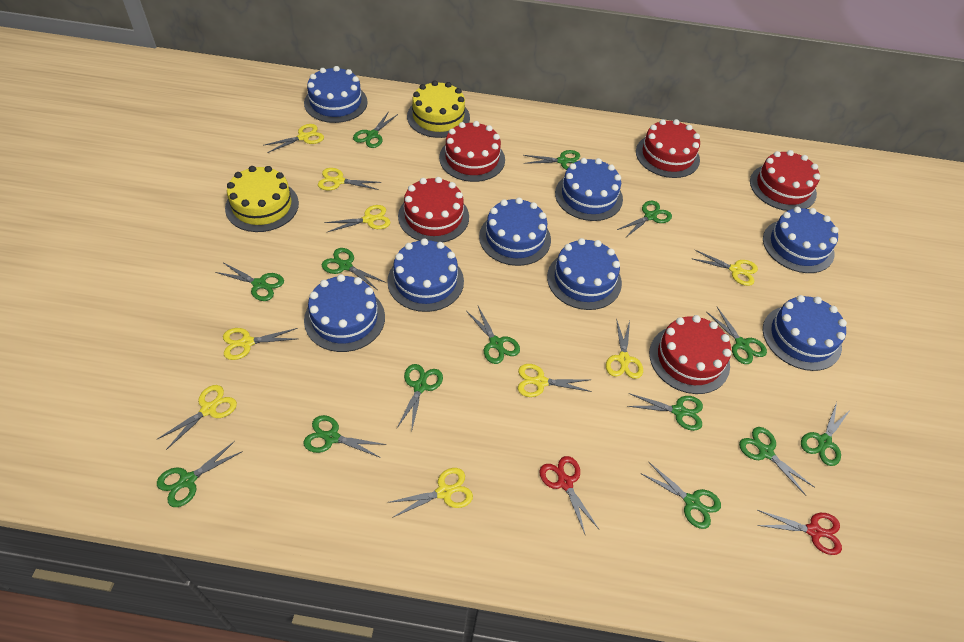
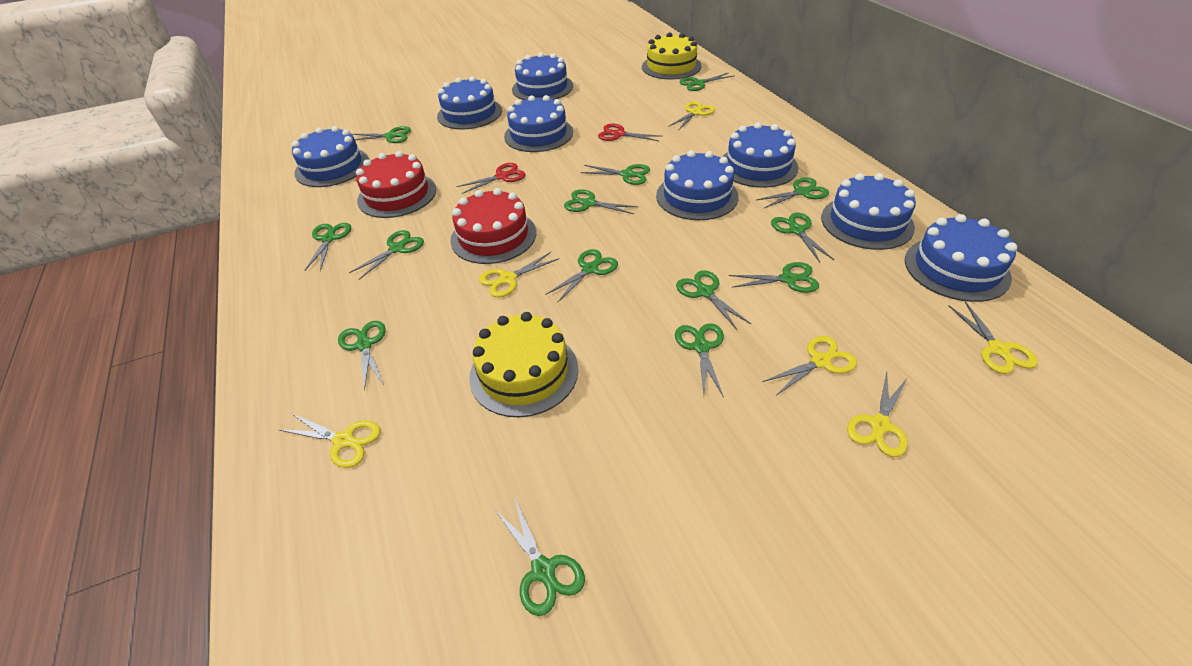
red cake: 5 -> 2
yellow scissors: 9 -> 6

